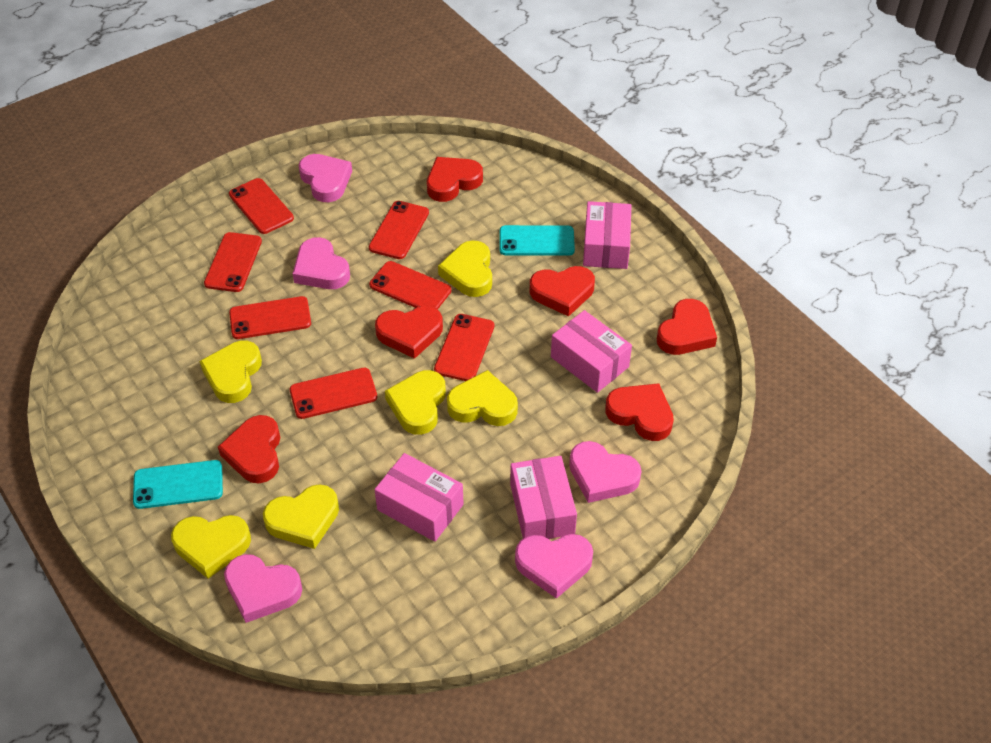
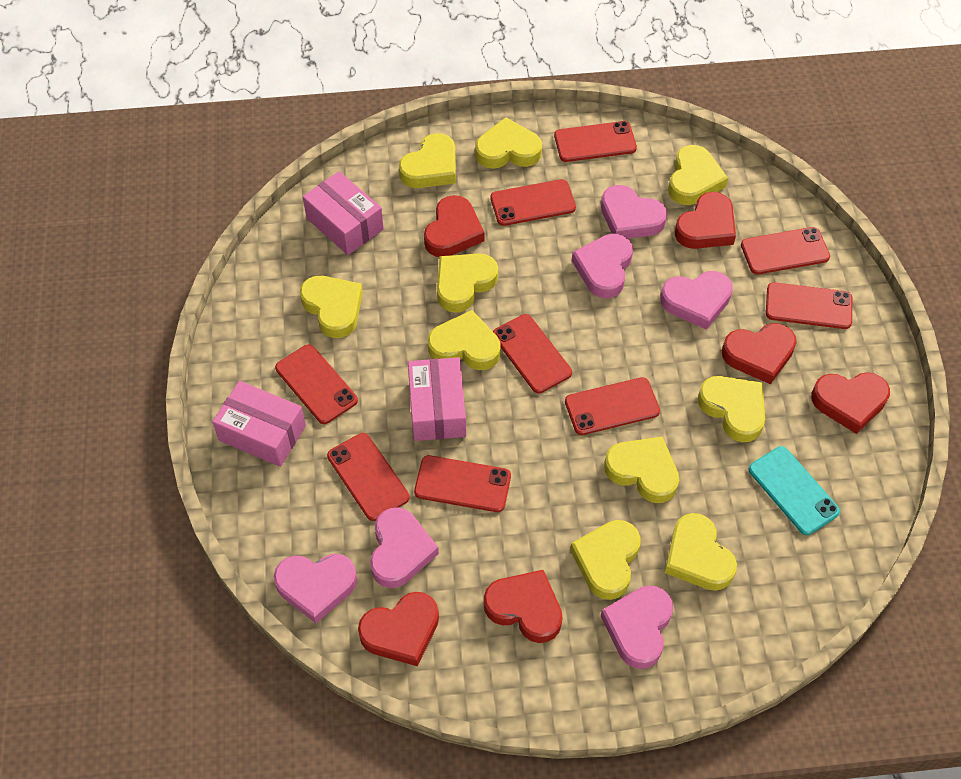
pink box: 4 -> 3
pink heart: 5 -> 6
red phone: 7 -> 9
turquoise phone: 2 -> 1
yellow heart: 6 -> 10

